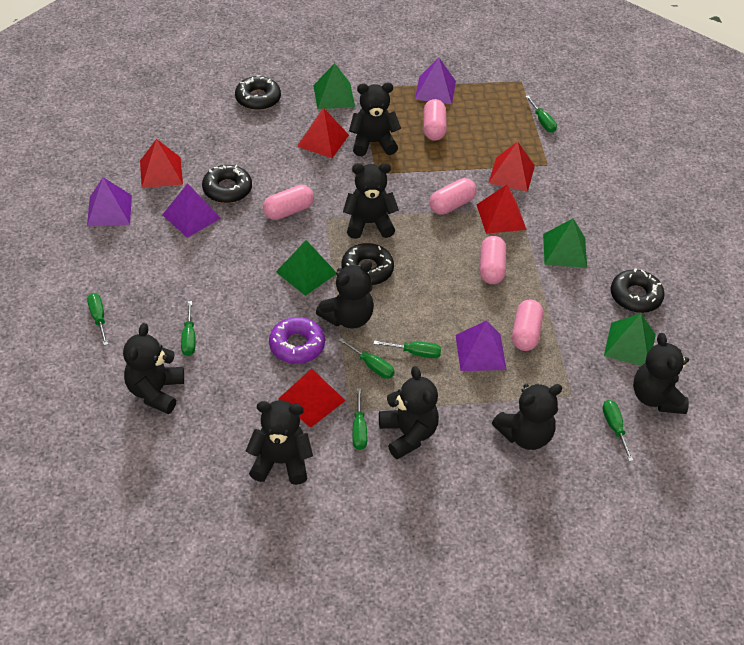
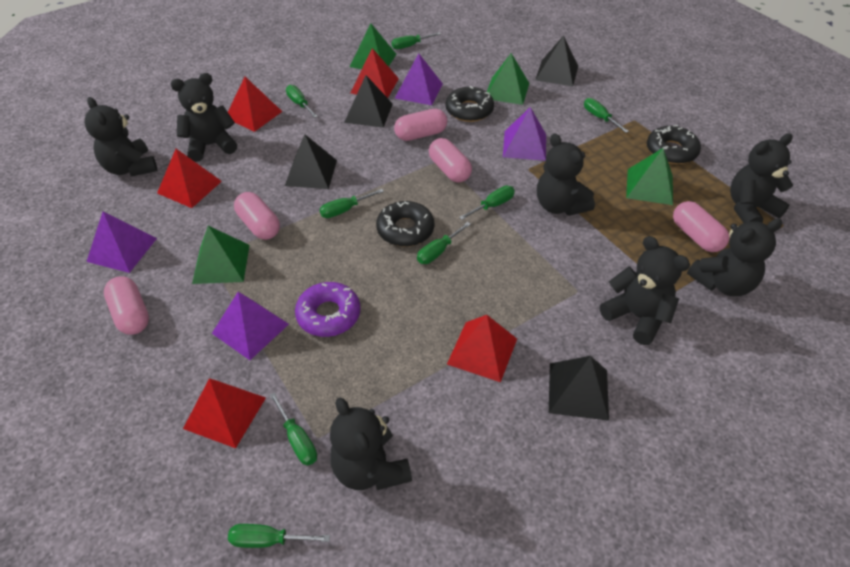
black donut: 4 -> 3
black pyramid: 0 -> 4
black teddy bear: 8 -> 7
green screwdriver: 7 -> 8

